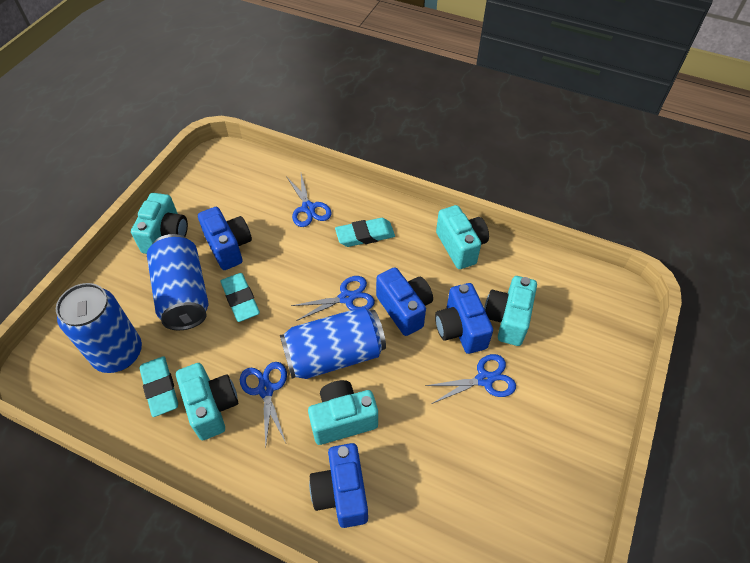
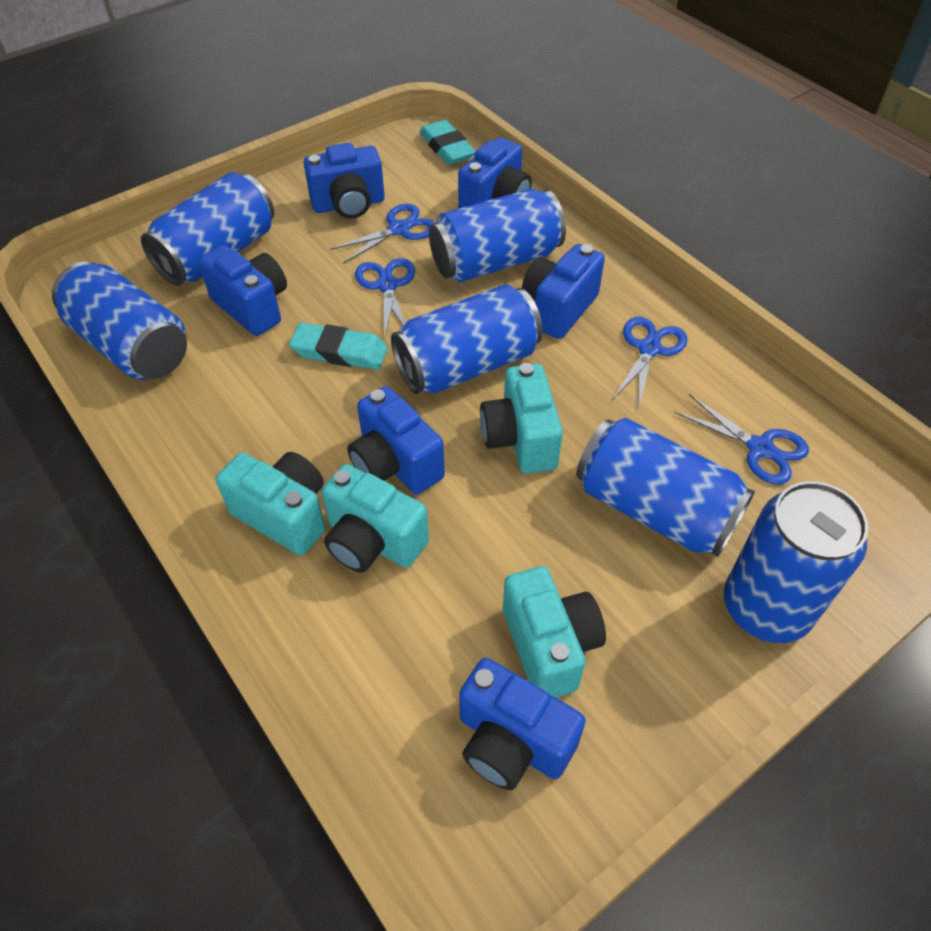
blue camera: 4 -> 6
blue can: 3 -> 6
turquoise camera: 5 -> 4
turquoise eraser: 3 -> 2

